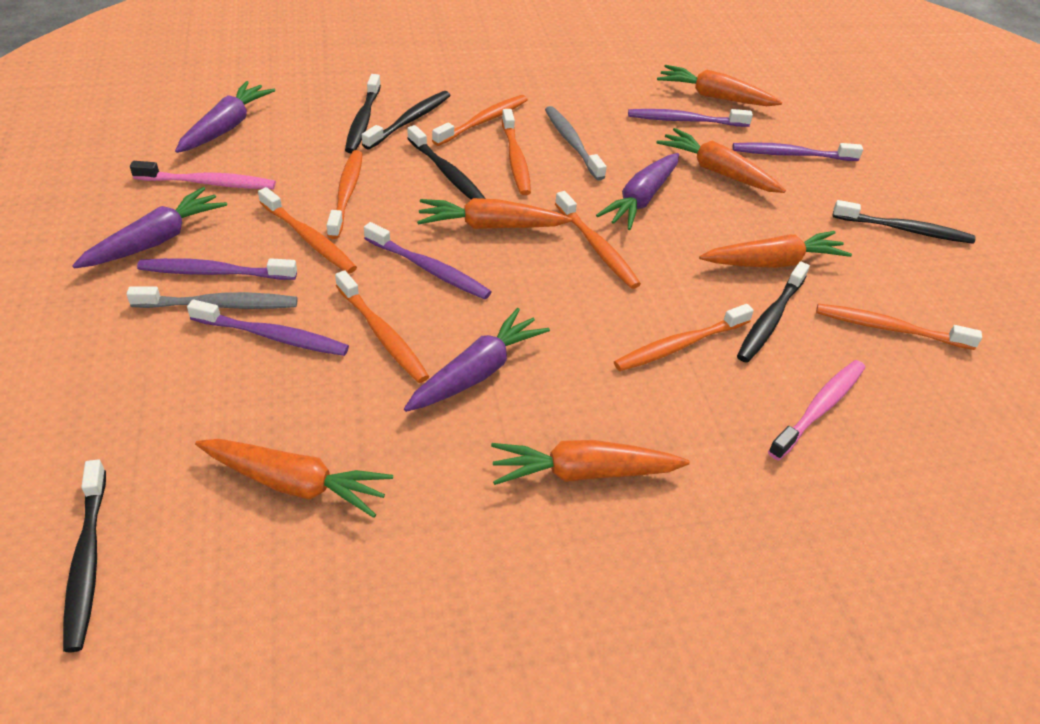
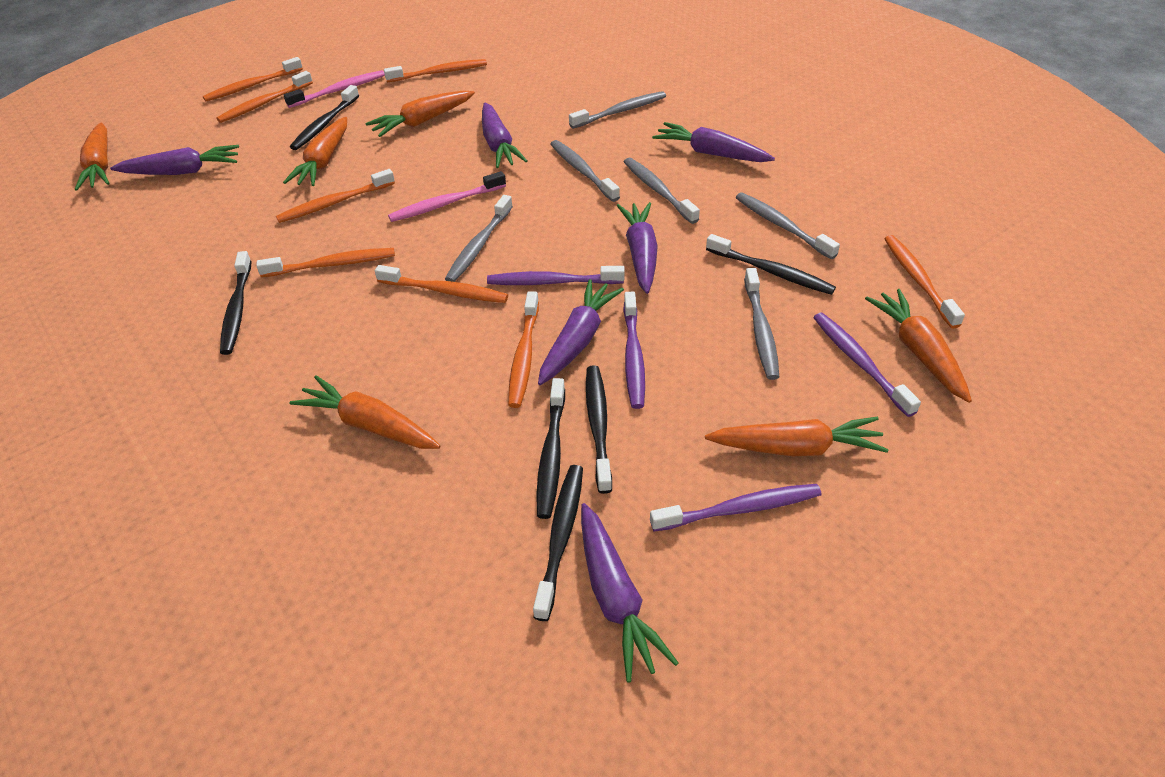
grey toothbrush: 2 -> 6
purple carrot: 4 -> 6
purple toothbrush: 5 -> 4

